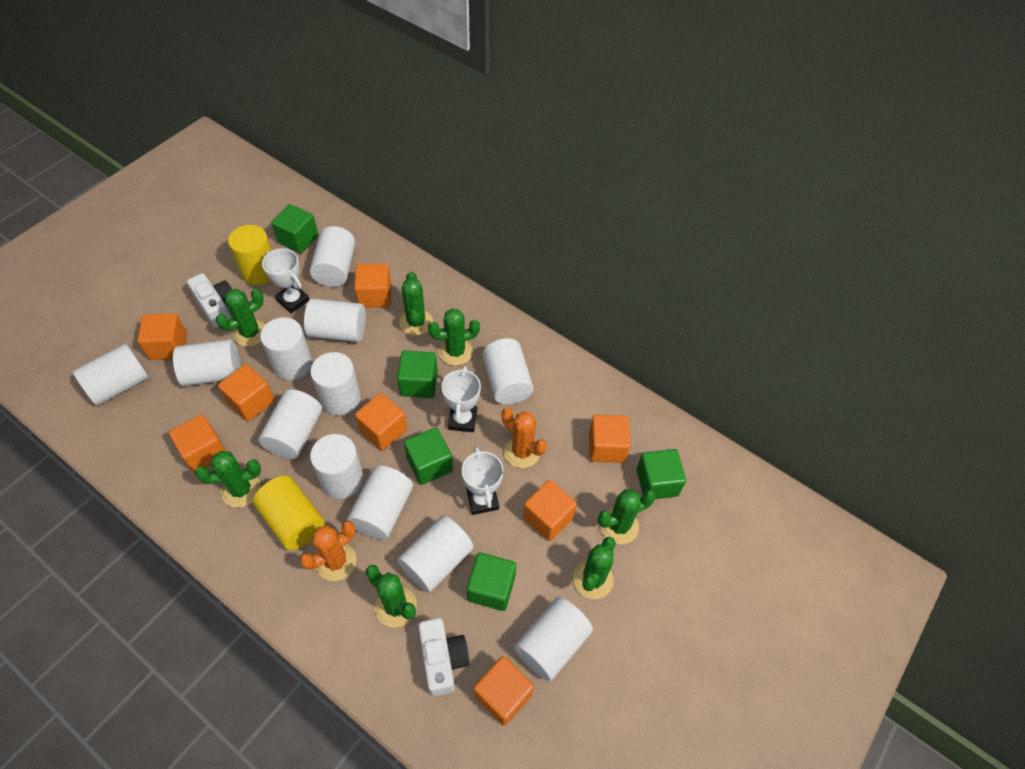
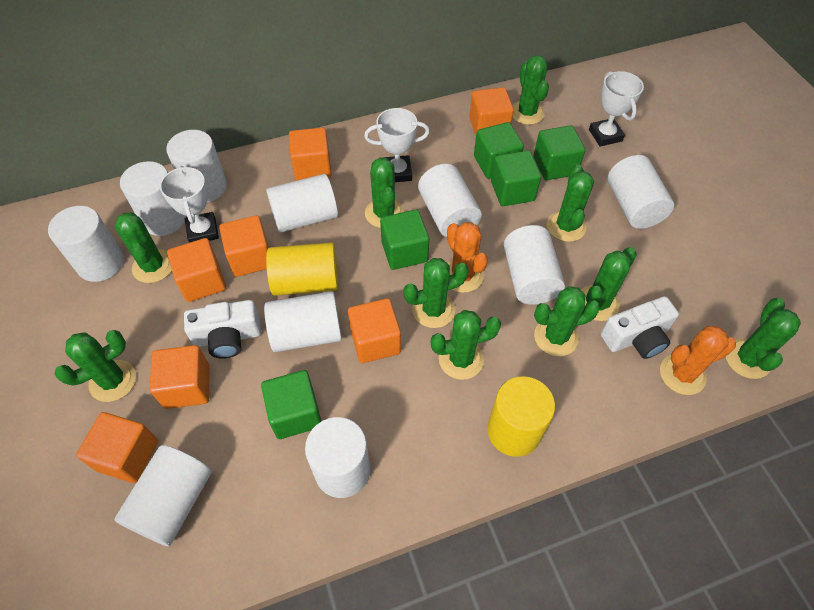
green cactus: 7 -> 10
orange cube: 8 -> 7
white cylinder: 12 -> 10

